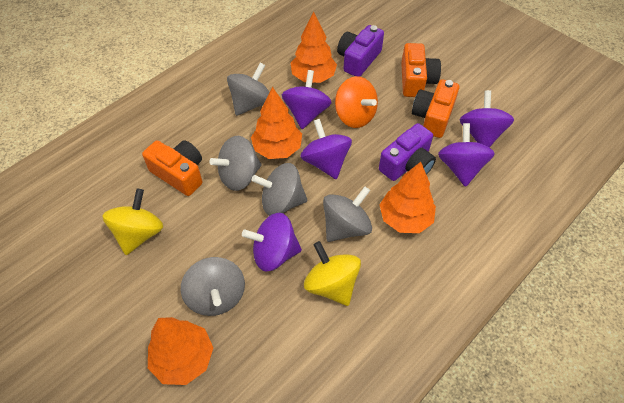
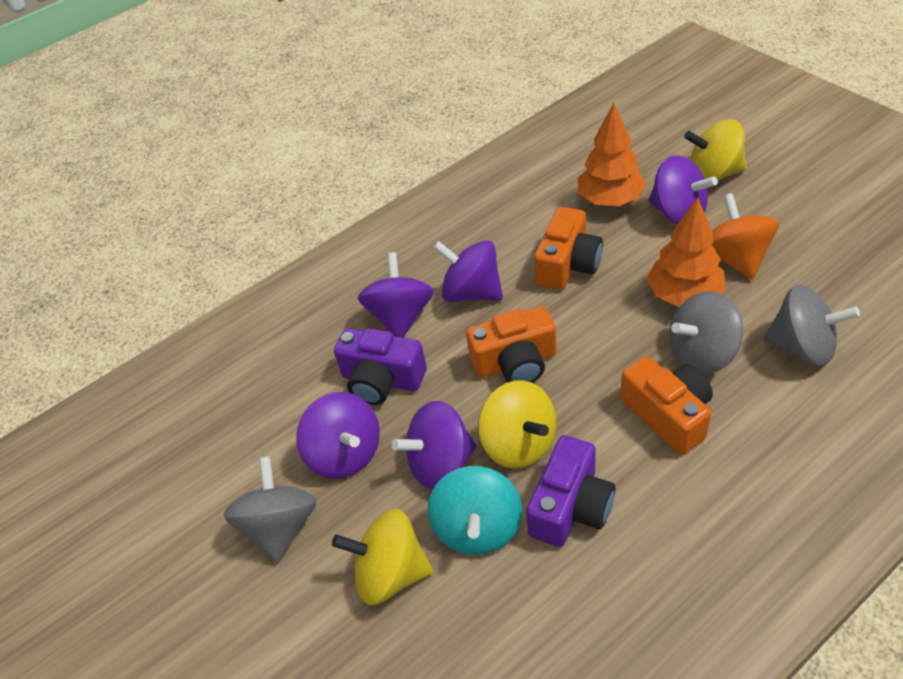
grey spinning top: 5 -> 3
orange tree: 4 -> 2
turquoise spinning top: 0 -> 1
yellow spinning top: 2 -> 3

